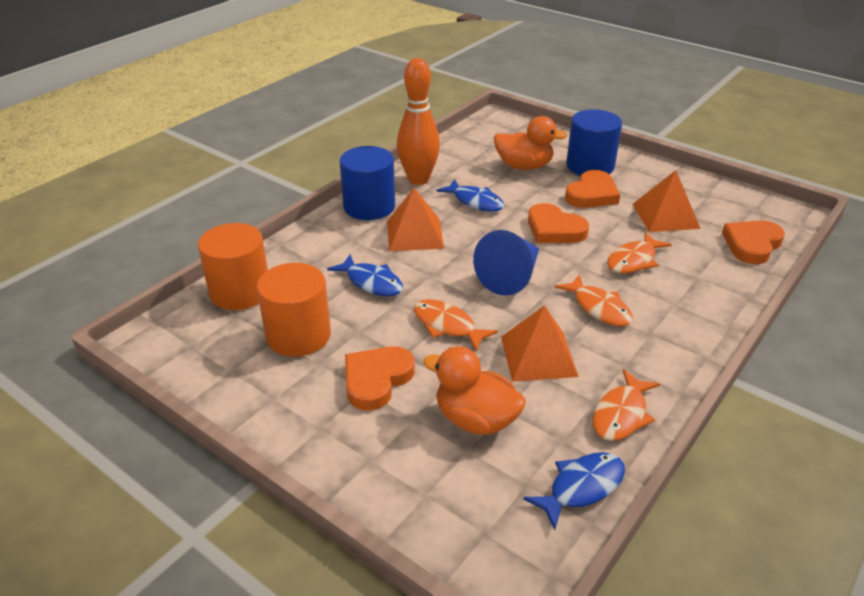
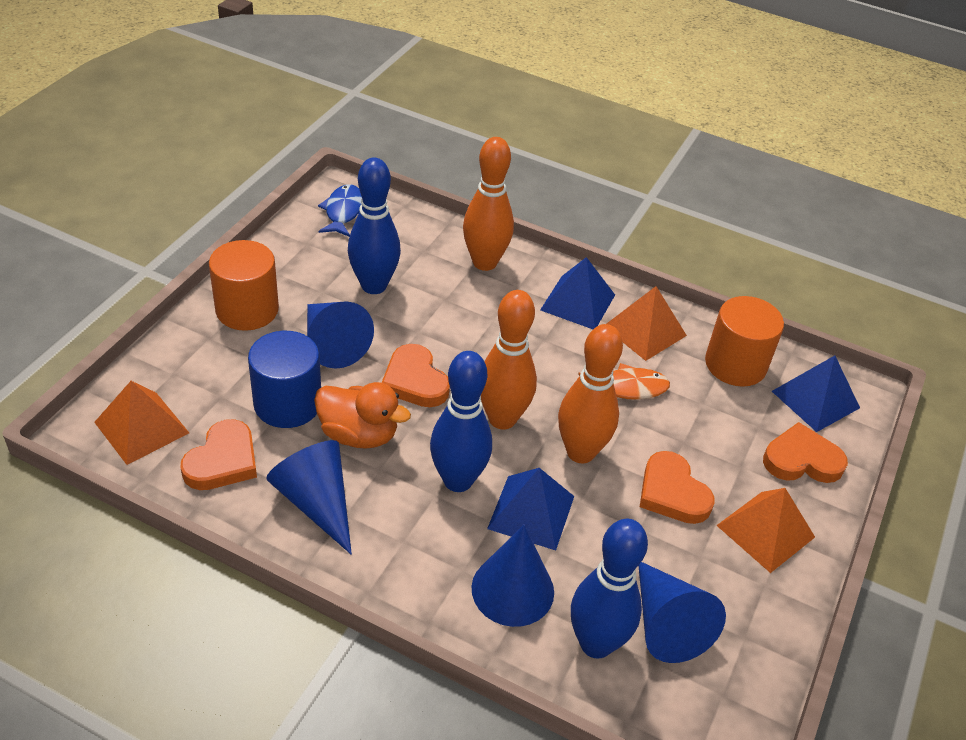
blue bowling pin: 0 -> 3
blue cone: 1 -> 4
blue cylinder: 2 -> 1
blue fish: 3 -> 1
blue pyramid: 0 -> 3
orange bowling pin: 1 -> 3
orange duck: 2 -> 1
orange fish: 4 -> 1

